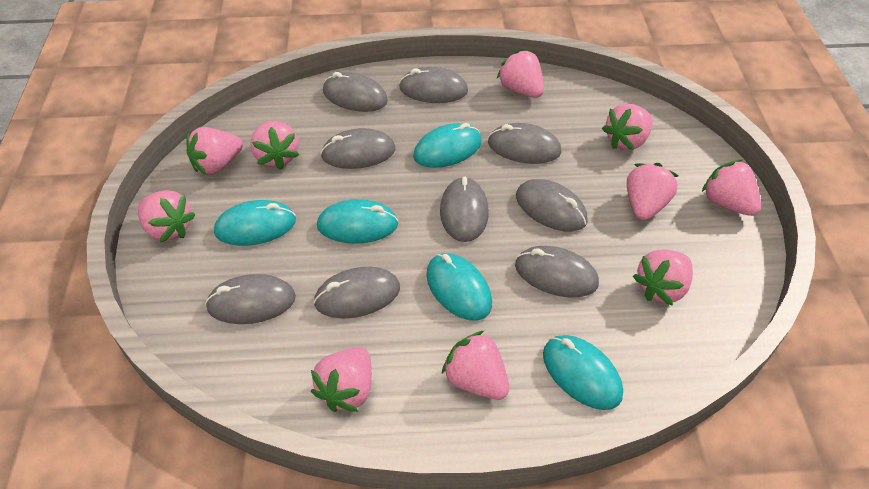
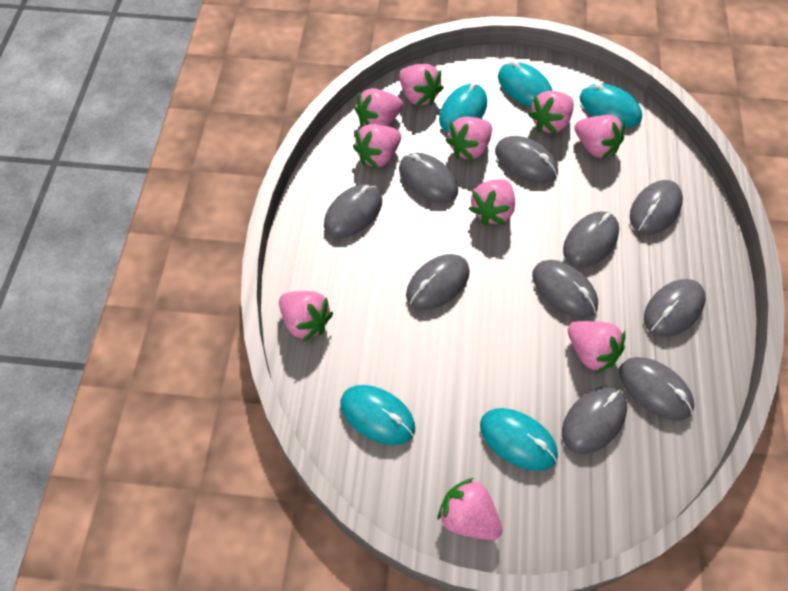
grey mouse: 9 -> 10

